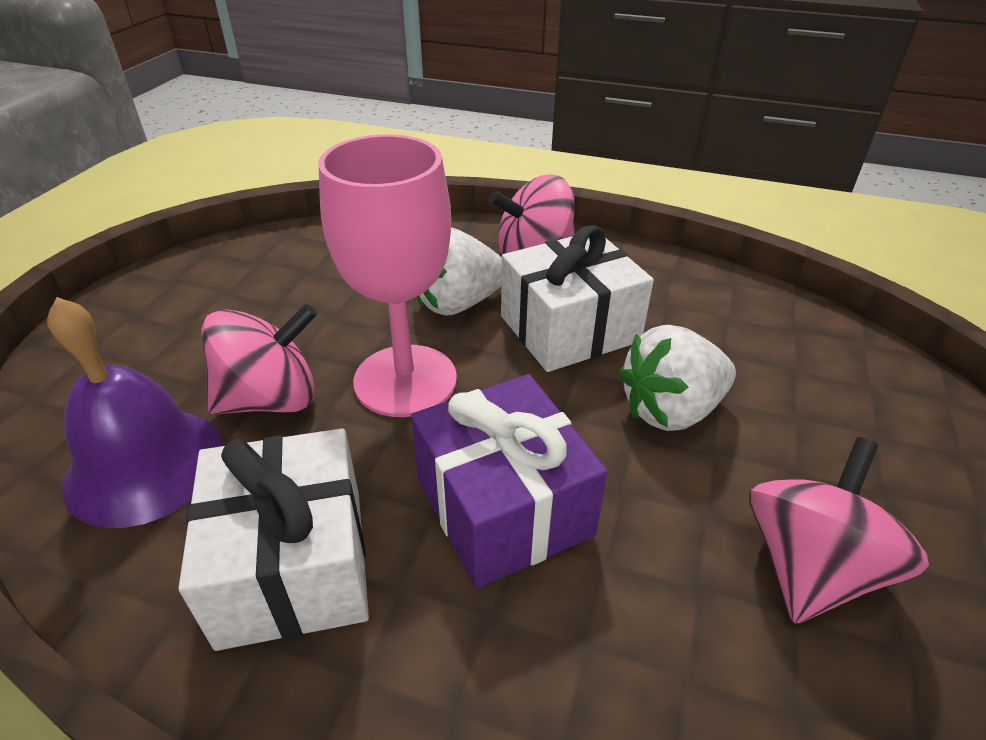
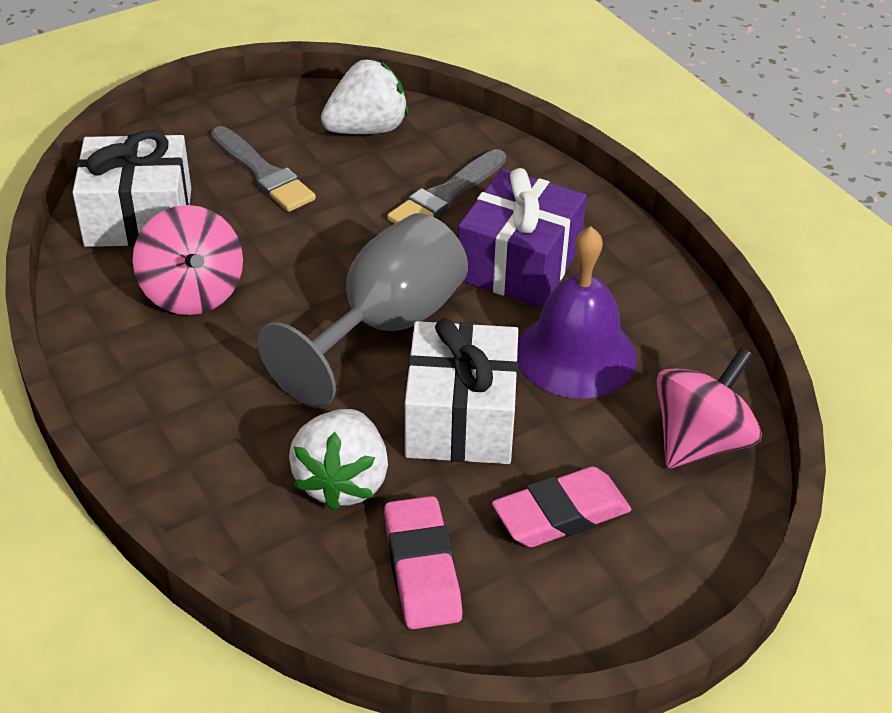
grey brush: 0 -> 2
grey goblet: 0 -> 1
pink eraser: 0 -> 2
pink goblet: 1 -> 0
pink spinning top: 3 -> 2

